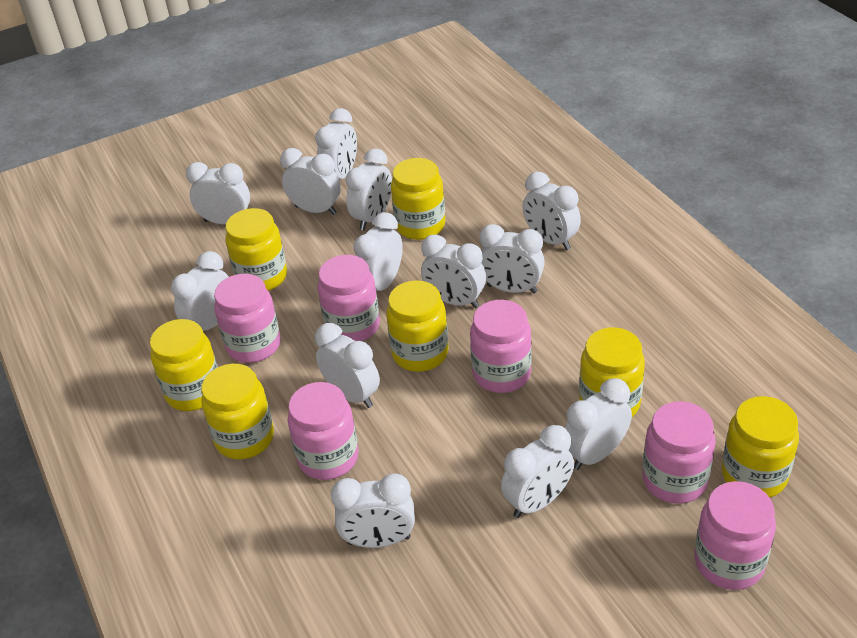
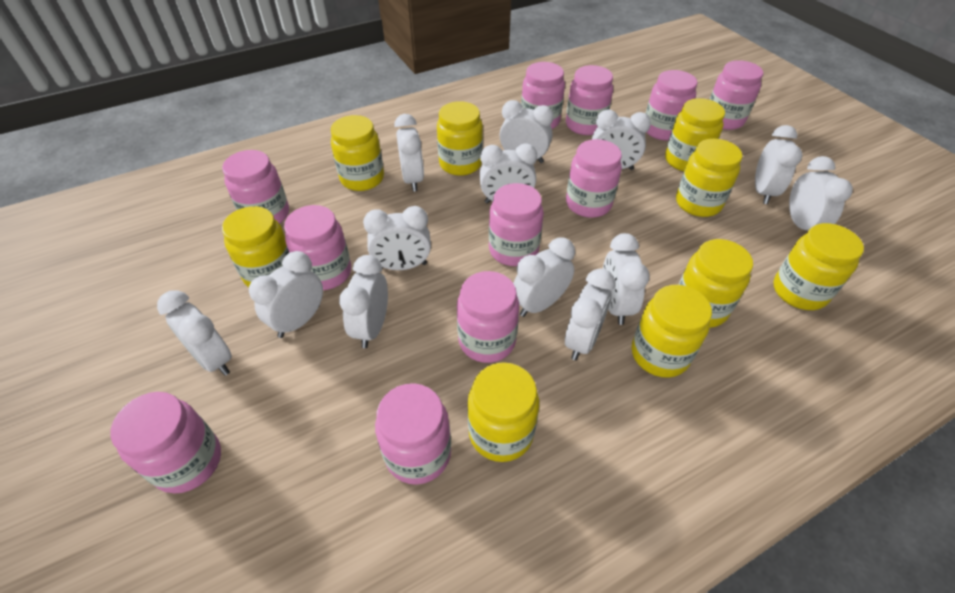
pink jar: 6 -> 11
yellow jar: 7 -> 9

